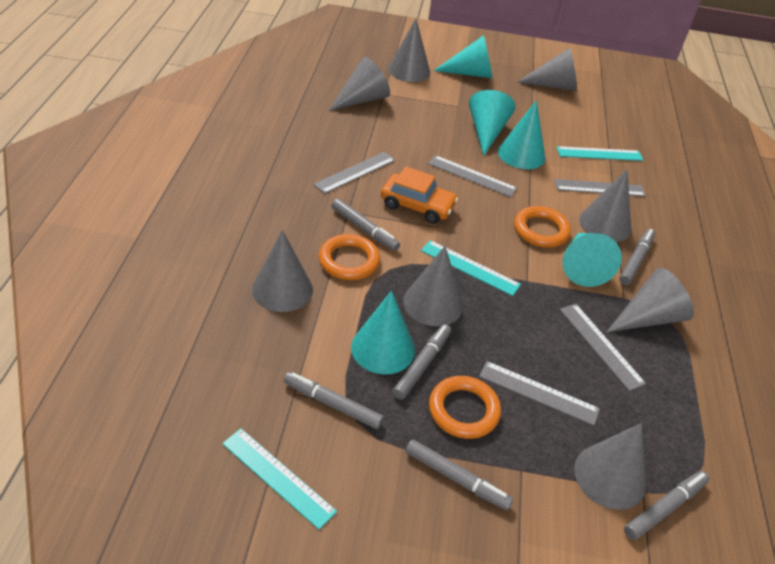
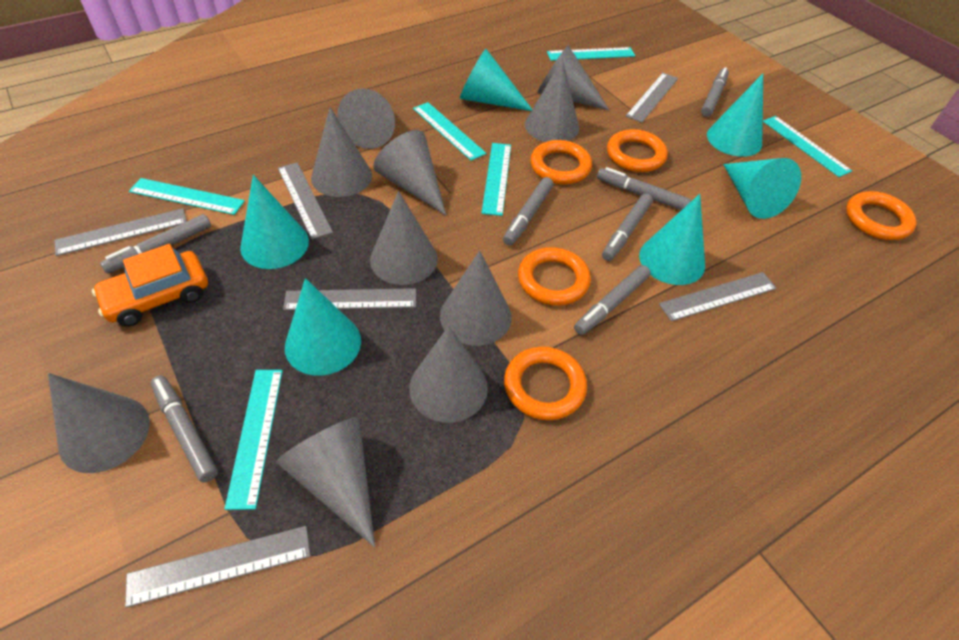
grey cone: 8 -> 10
grey marker: 6 -> 7
grey ruler: 5 -> 6
orange ring: 3 -> 5
turquoise cone: 5 -> 6
turquoise ruler: 3 -> 6

